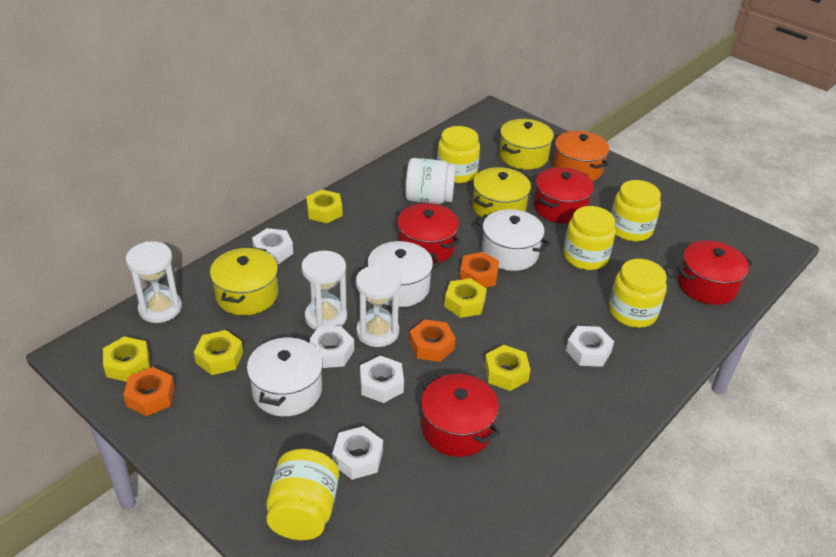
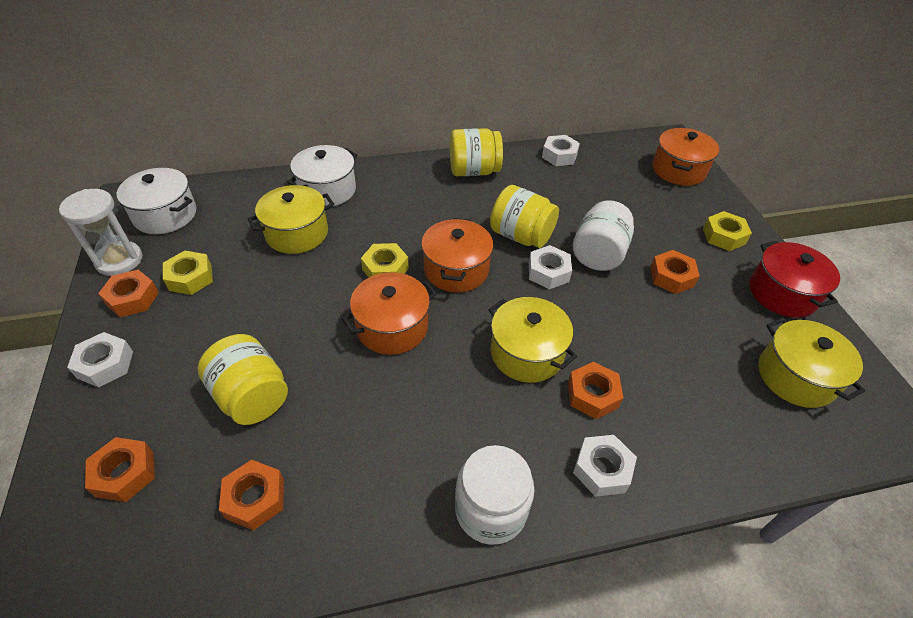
orange nut: 3 -> 5
orange pot: 1 -> 3
red pot: 4 -> 1
white hourglass: 3 -> 1
white jar: 1 -> 2
white nut: 5 -> 4
white pot: 3 -> 2
yellow jar: 5 -> 3
yellow nut: 5 -> 3

